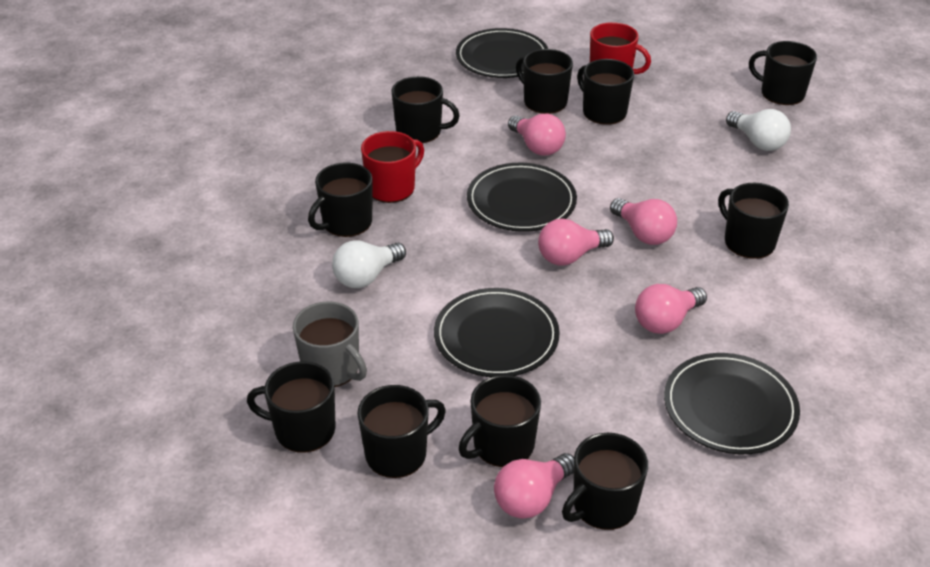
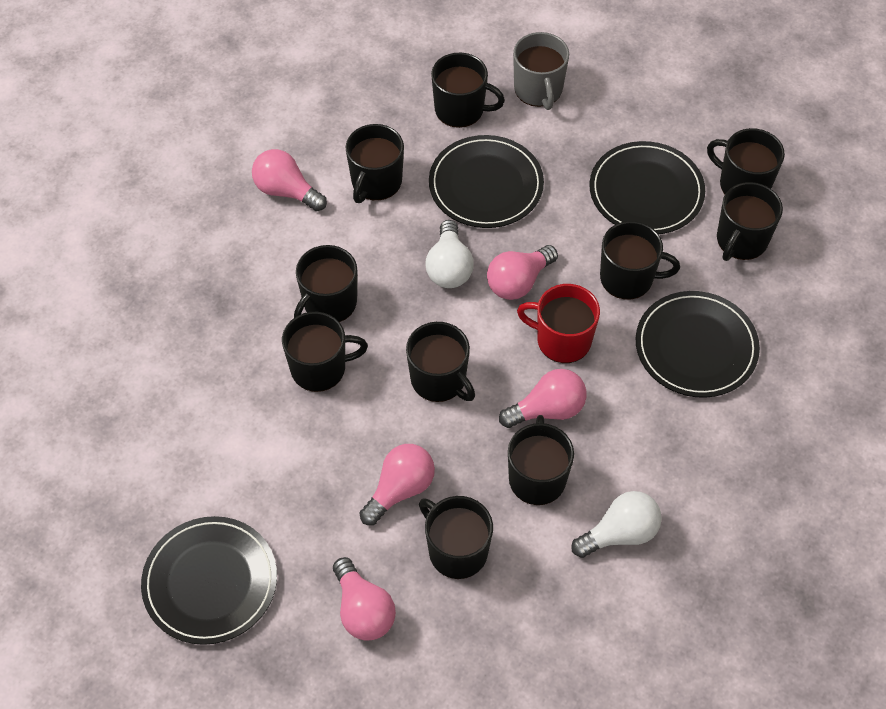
red mug: 2 -> 1

